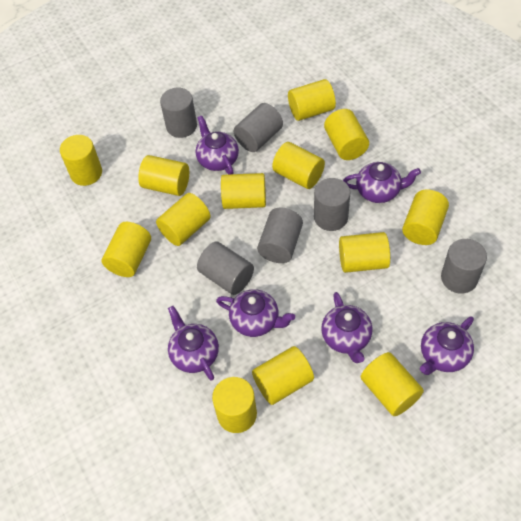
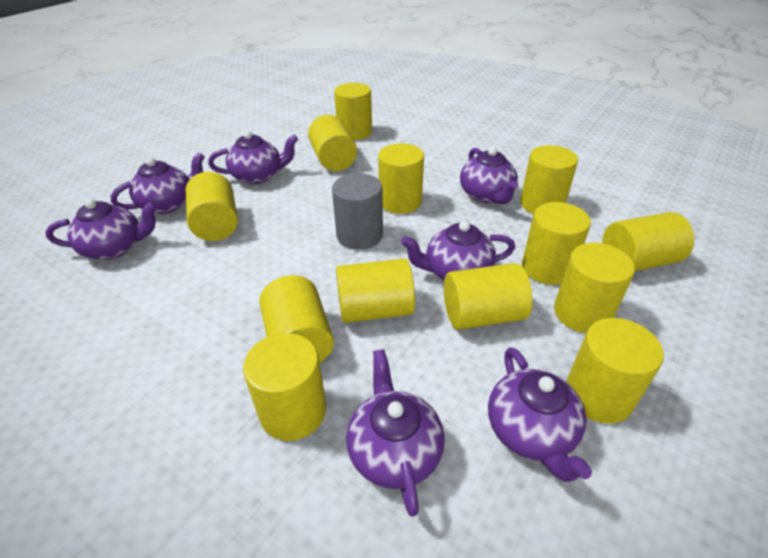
grey cylinder: 6 -> 1
purple teapot: 6 -> 7

